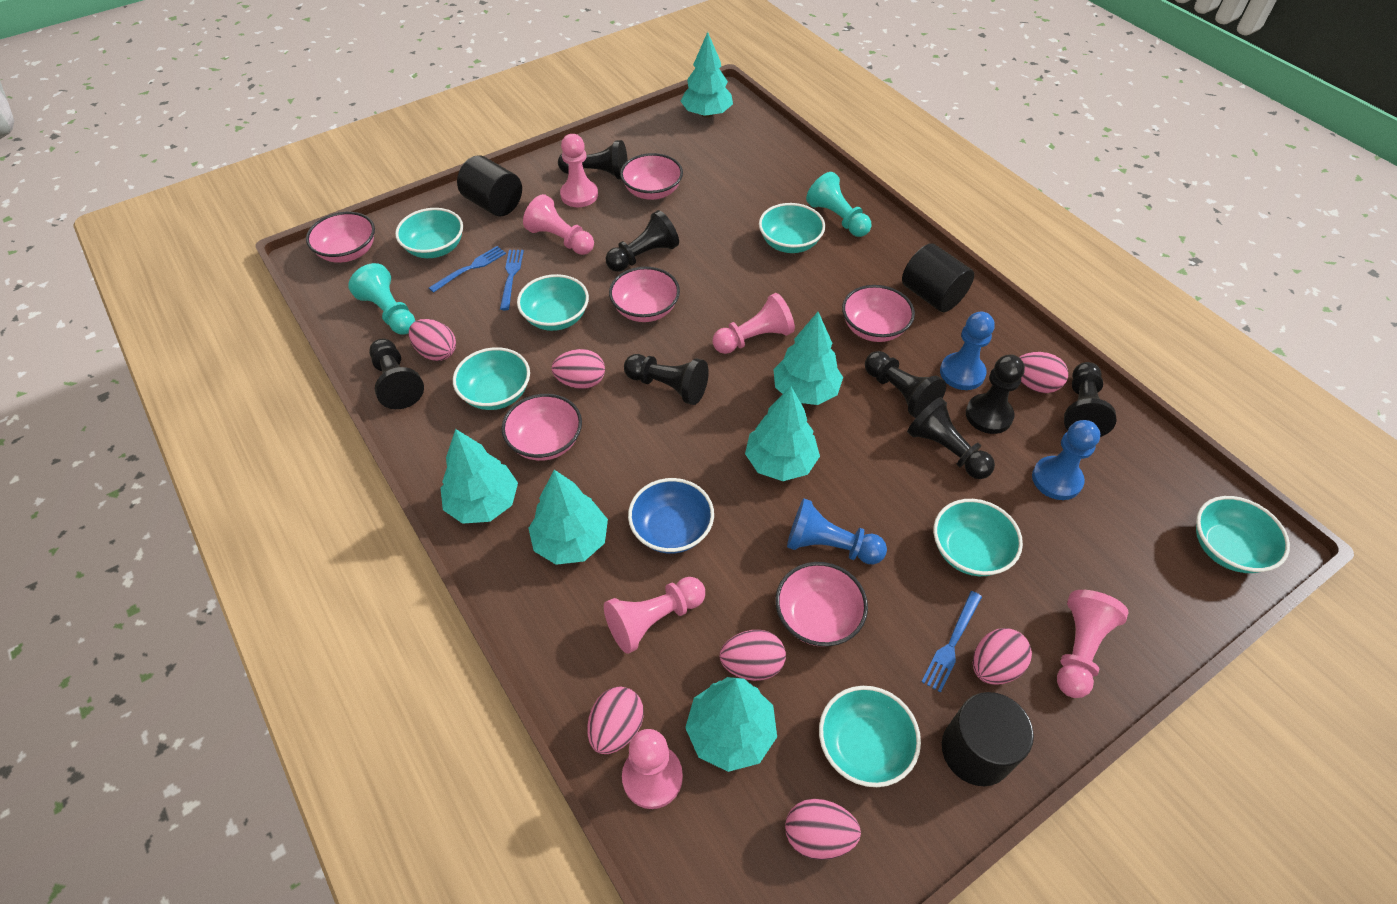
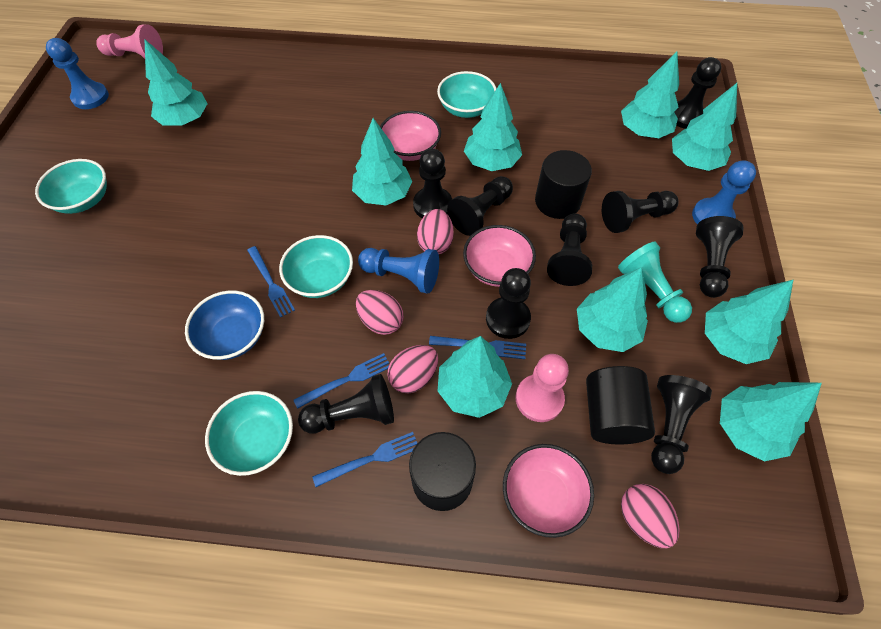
black pawn: 8 -> 9
blue fork: 3 -> 4
pink bowl: 6 -> 3
pink egg: 7 -> 4
pink pawn: 6 -> 2
turquoise bowl: 7 -> 4
turquoise pawn: 2 -> 1
turquoise tree: 6 -> 9

